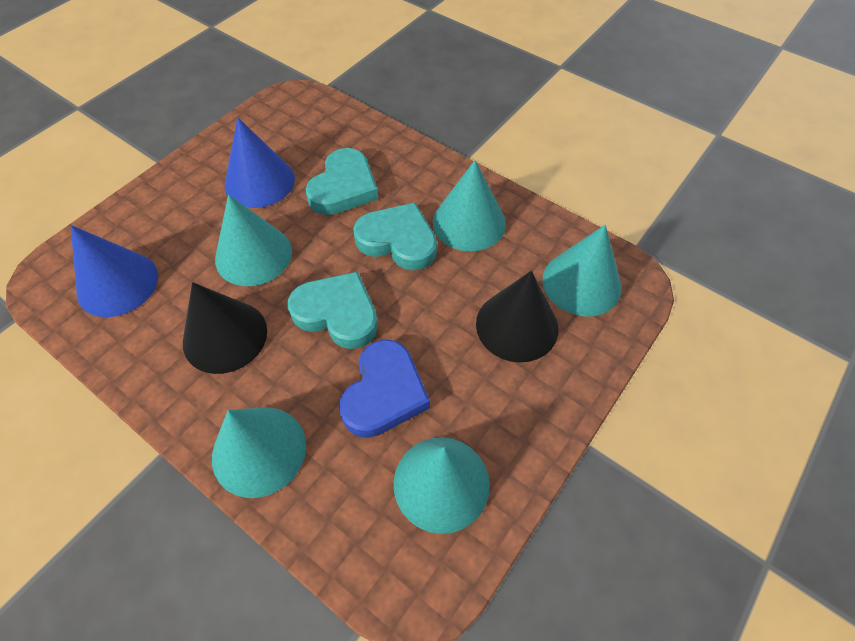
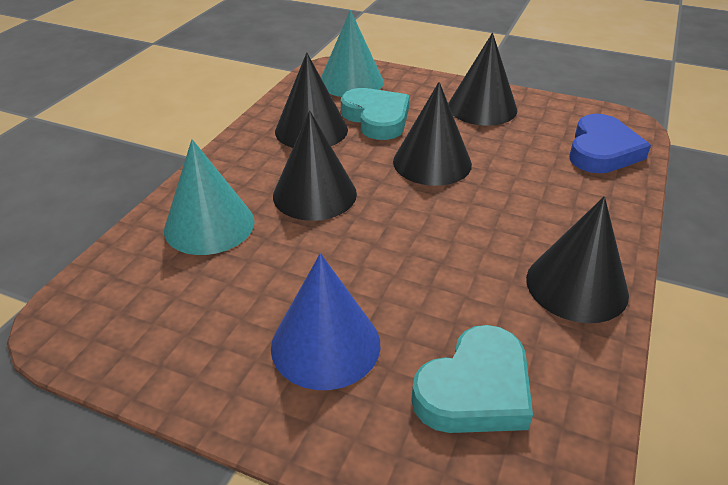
black cone: 2 -> 5
blue cone: 2 -> 1
turquoise cone: 5 -> 2
turquoise heart: 3 -> 2

